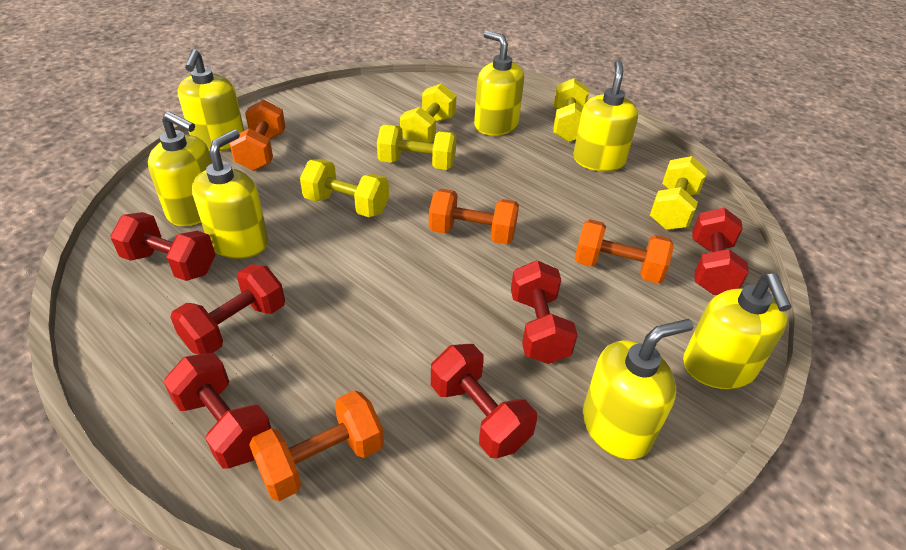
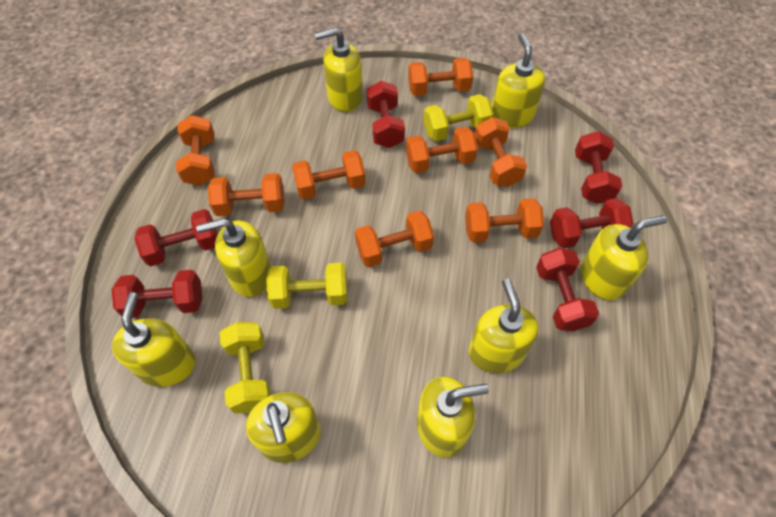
orange dumbbell: 4 -> 8
yellow dumbbell: 5 -> 3
yellow soap dispenser: 7 -> 8

